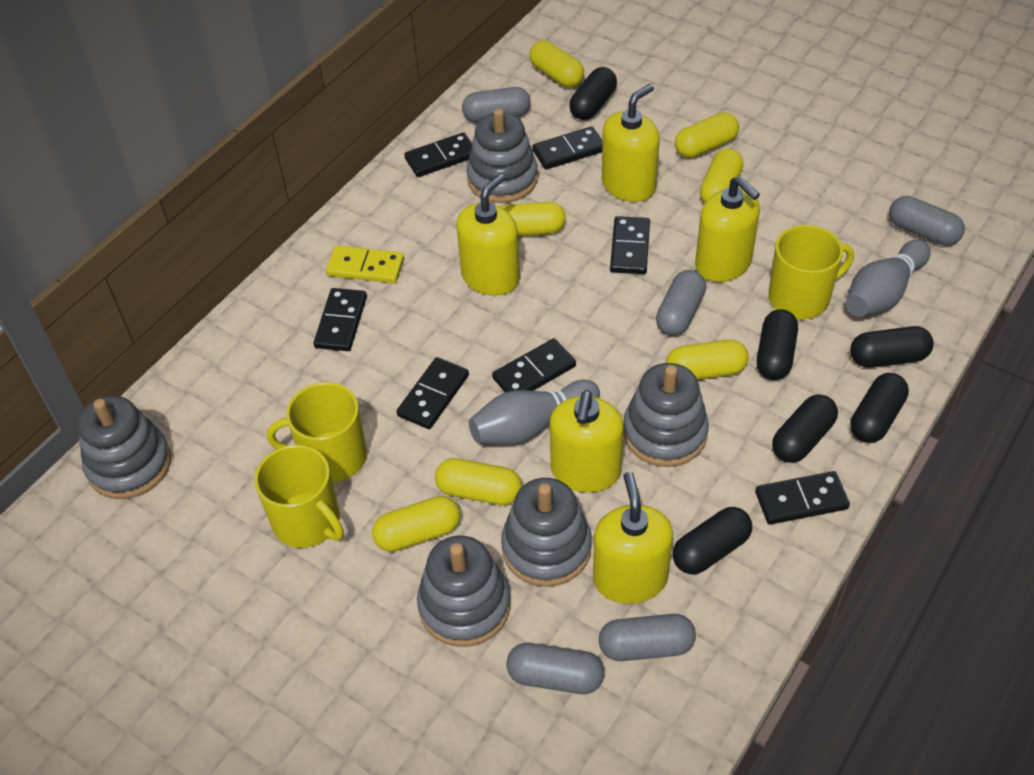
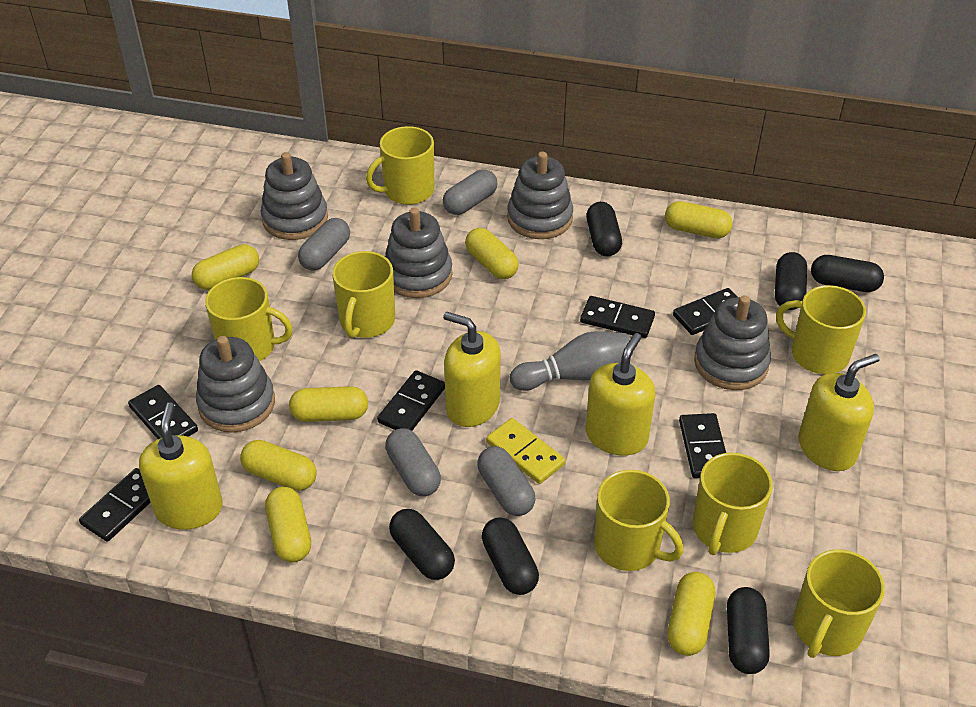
black domino: 7 -> 6
grey bowling pin: 2 -> 1
grey capsule: 5 -> 4
yellow mug: 3 -> 7
yellow soap dispenser: 5 -> 4

